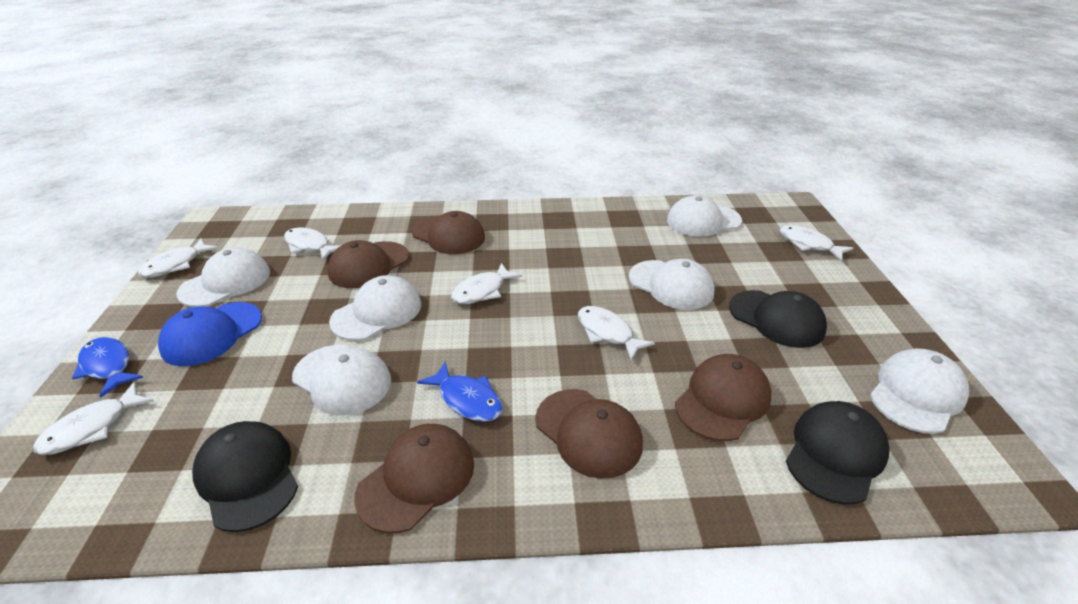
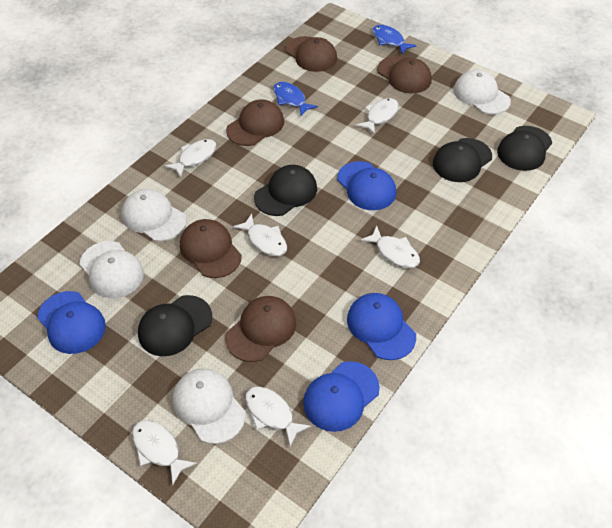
black cap: 3 -> 4
blue cap: 1 -> 4
white cap: 6 -> 4

